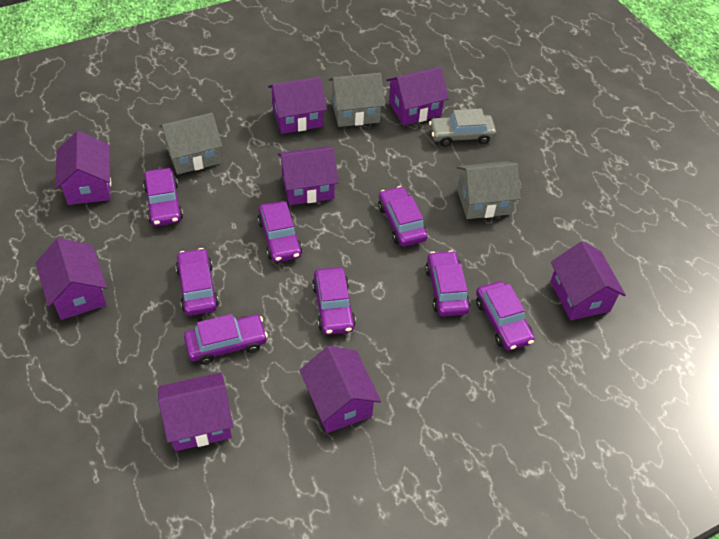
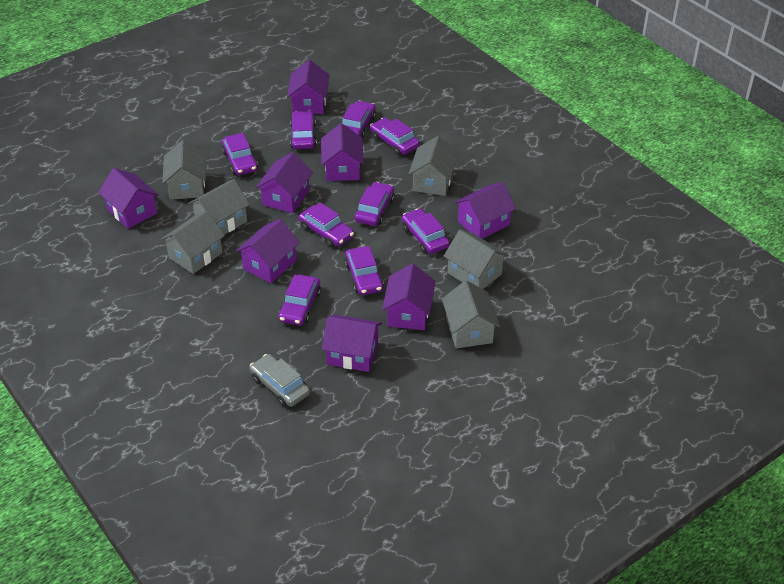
grey house: 3 -> 6
purple car: 8 -> 9

